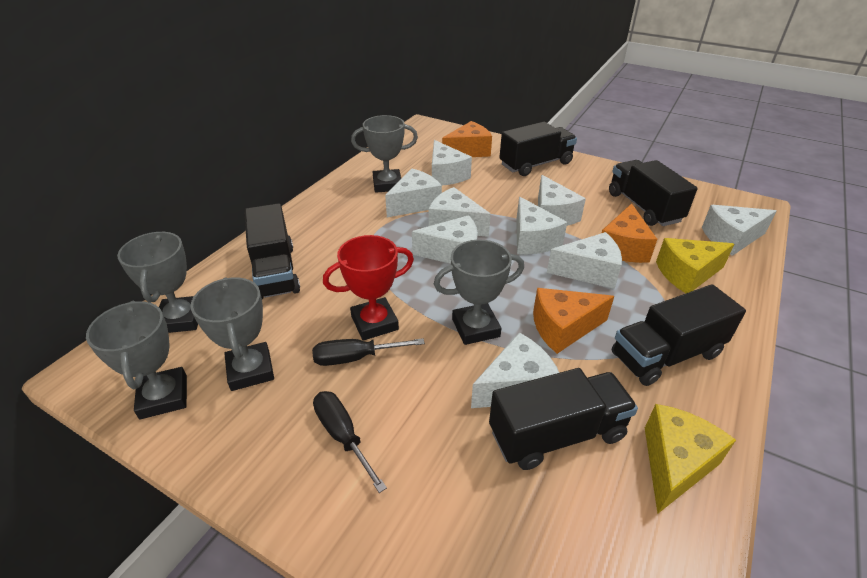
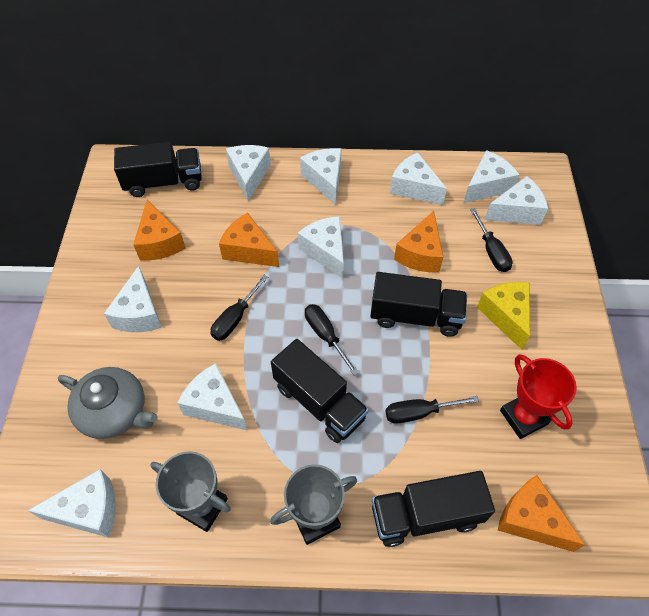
black screwdriver: 2 -> 4
black truck: 5 -> 4
grey teapot: 0 -> 1
grey trophy: 5 -> 2
orange cheese: 3 -> 4
yellow cheese: 2 -> 1

